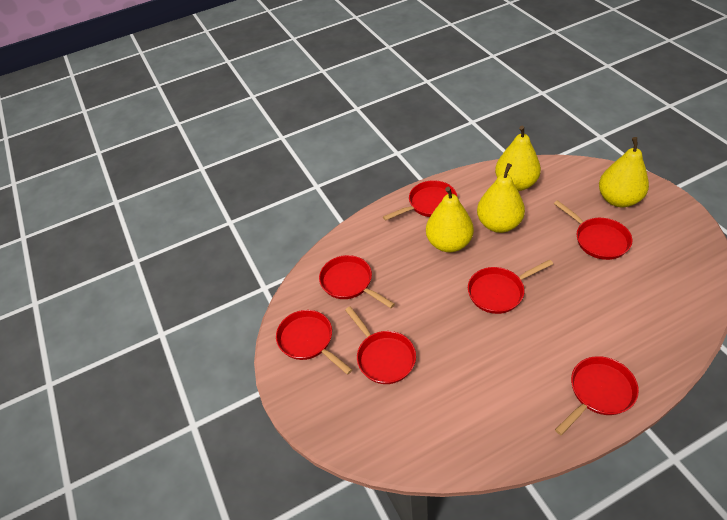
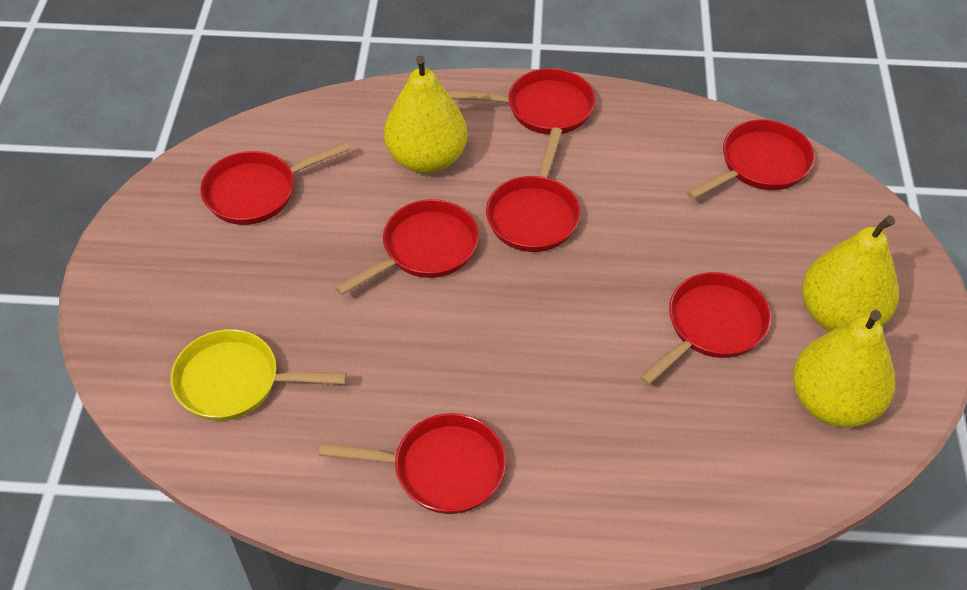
yellow pan: 0 -> 1
yellow pear: 4 -> 3

